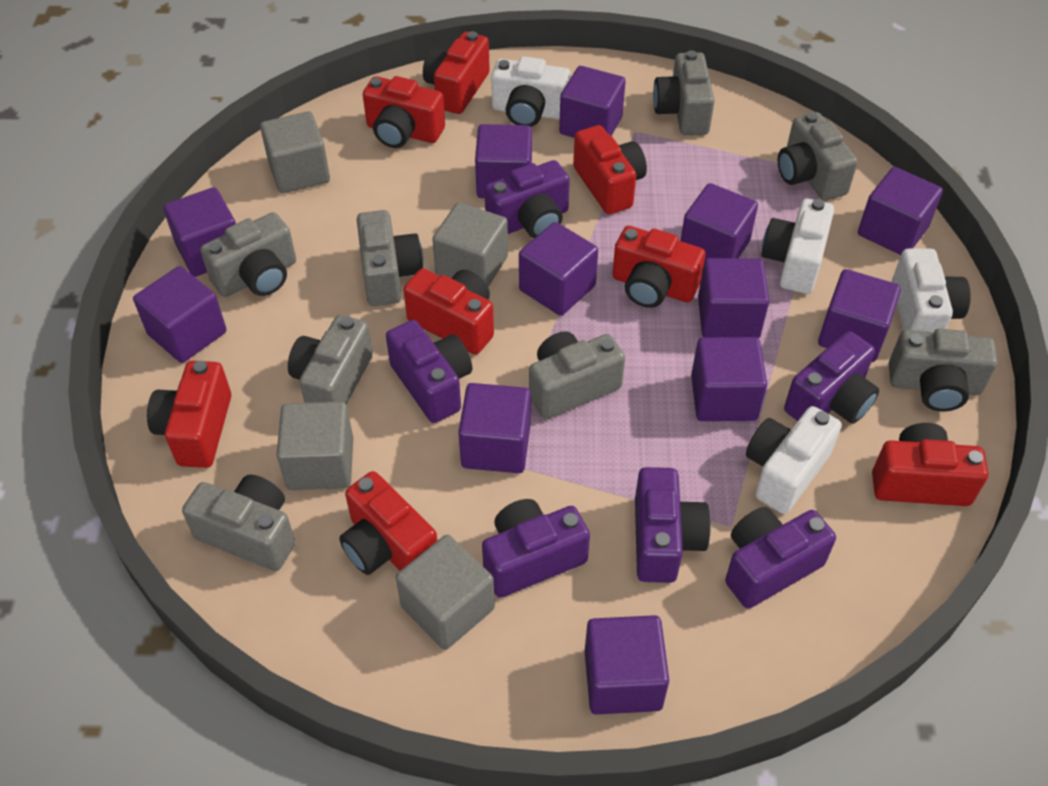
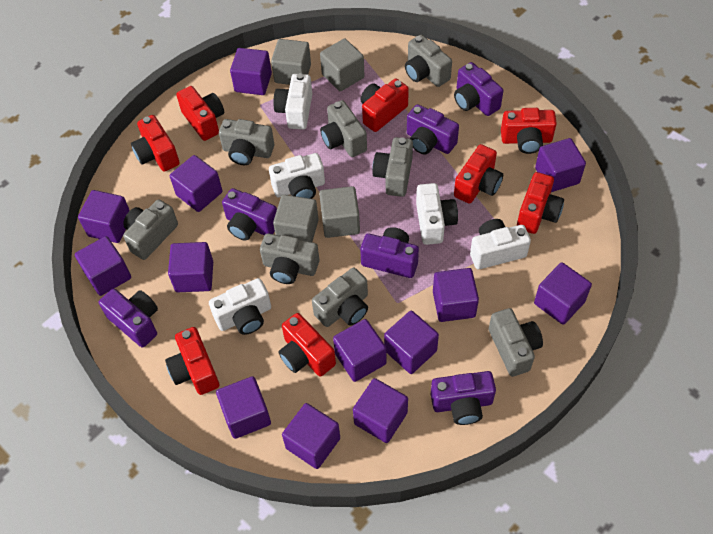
purple cube: 12 -> 13
white camera: 4 -> 5

